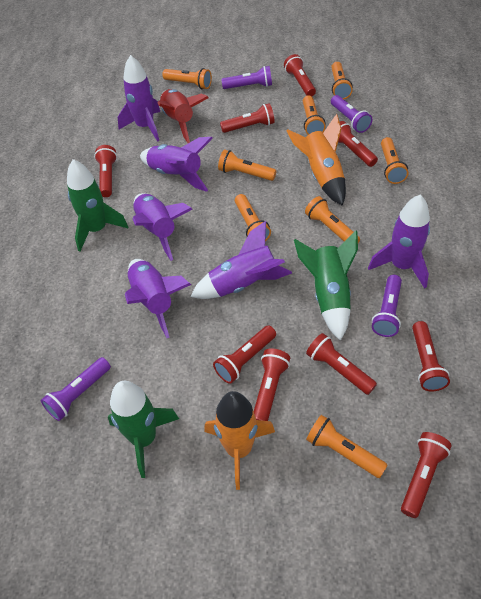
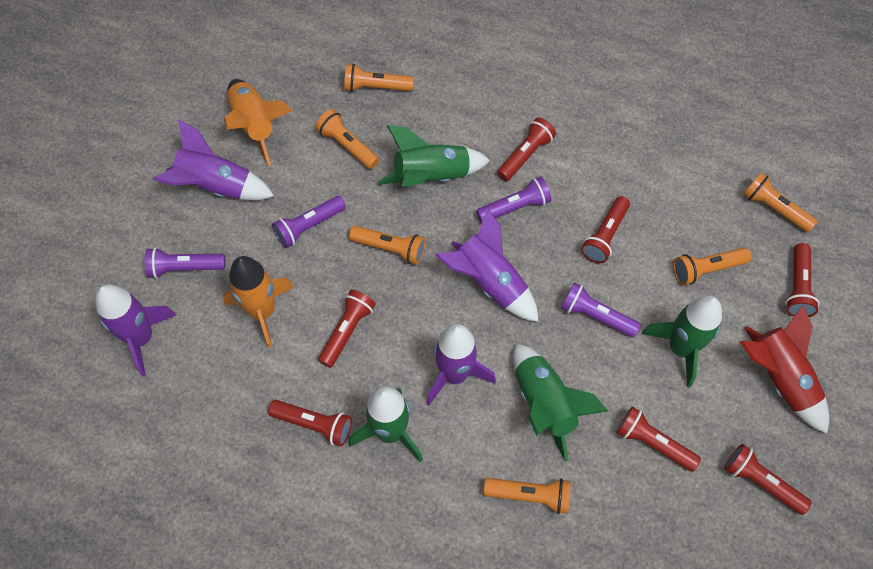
green rocket: 3 -> 4
orange flashlight: 8 -> 6
purple rocket: 6 -> 4
red flashlight: 9 -> 7

